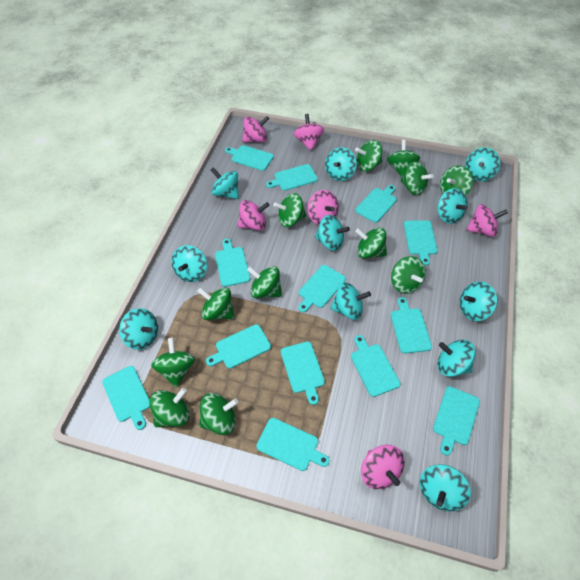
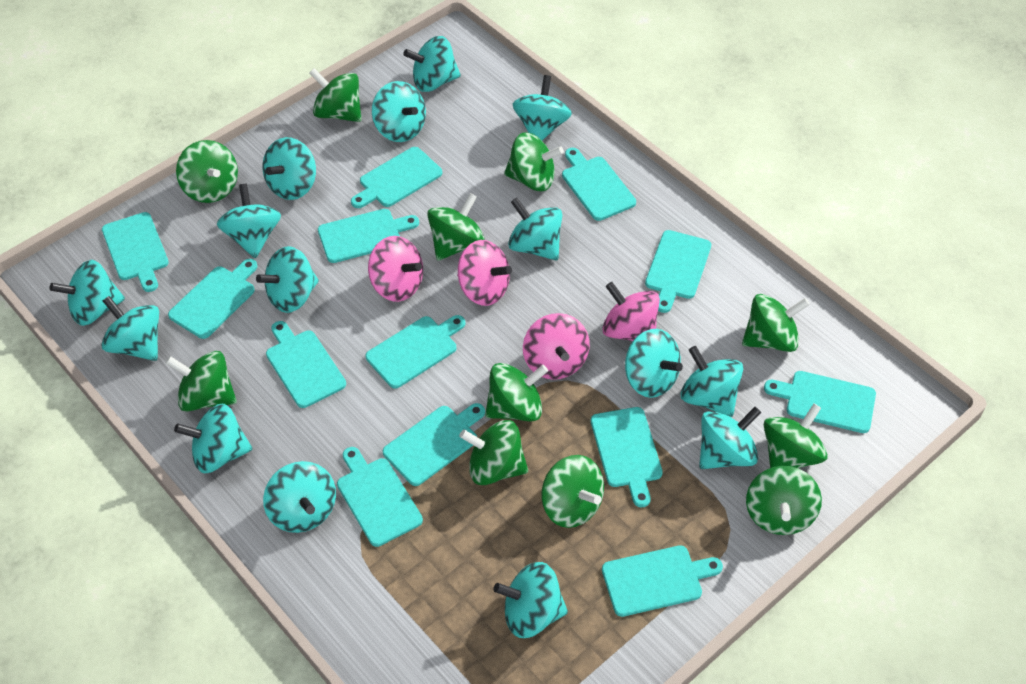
green spinning top: 12 -> 11
pink spinning top: 6 -> 4
turquoise spinning top: 11 -> 15

